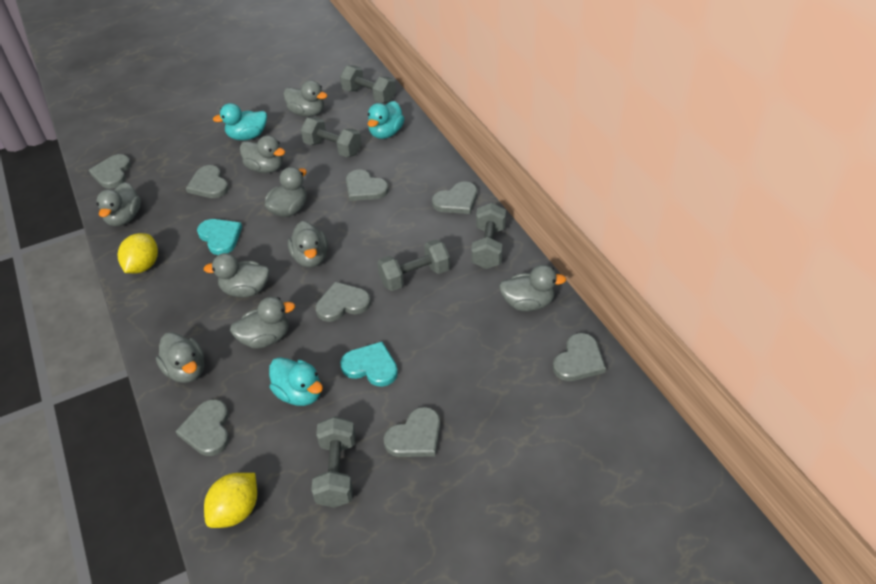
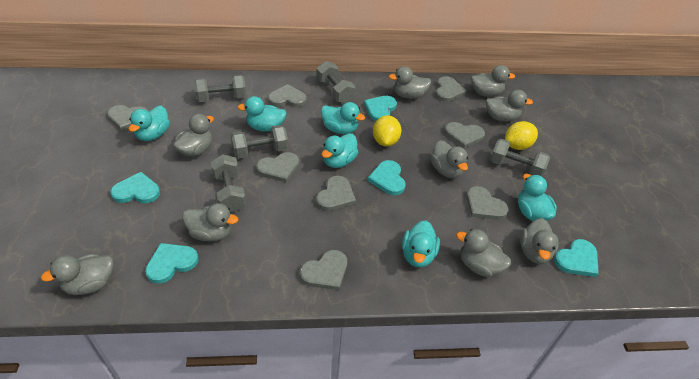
turquoise duck: 3 -> 6
turquoise heart: 2 -> 5

